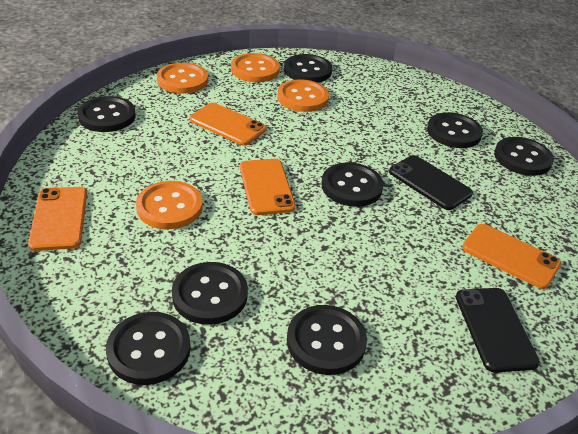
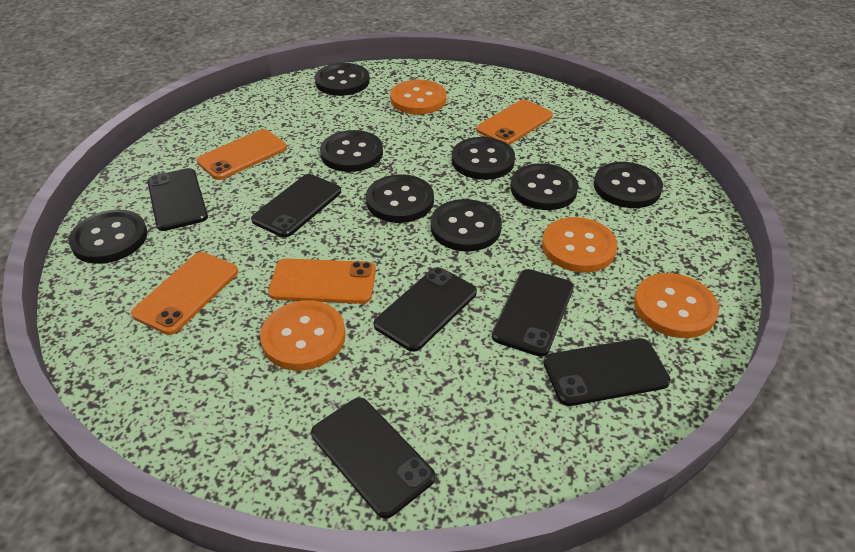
black phone: 2 -> 6

